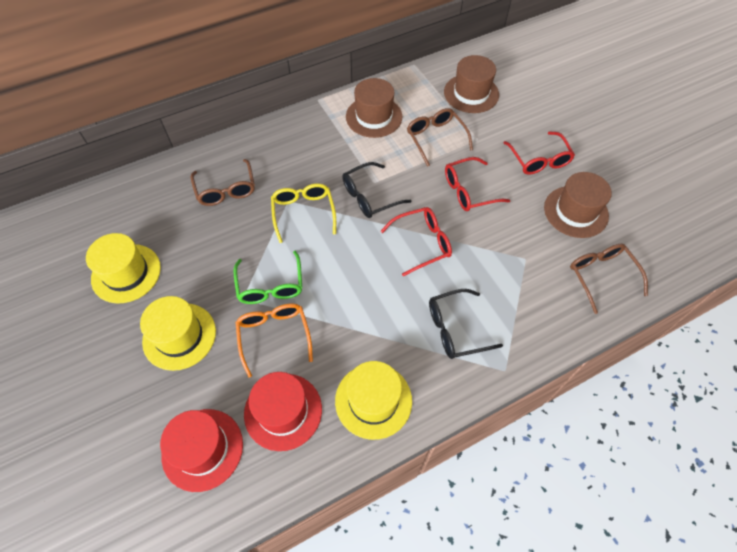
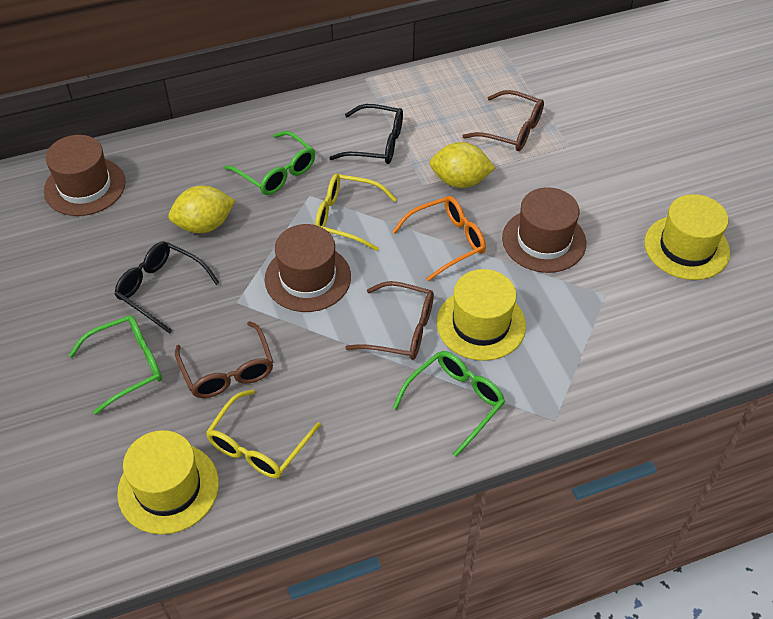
green glasses: 1 -> 3
red glasses: 3 -> 0
red hat: 2 -> 0
yellow glasses: 1 -> 2
yellow lemon: 0 -> 2

